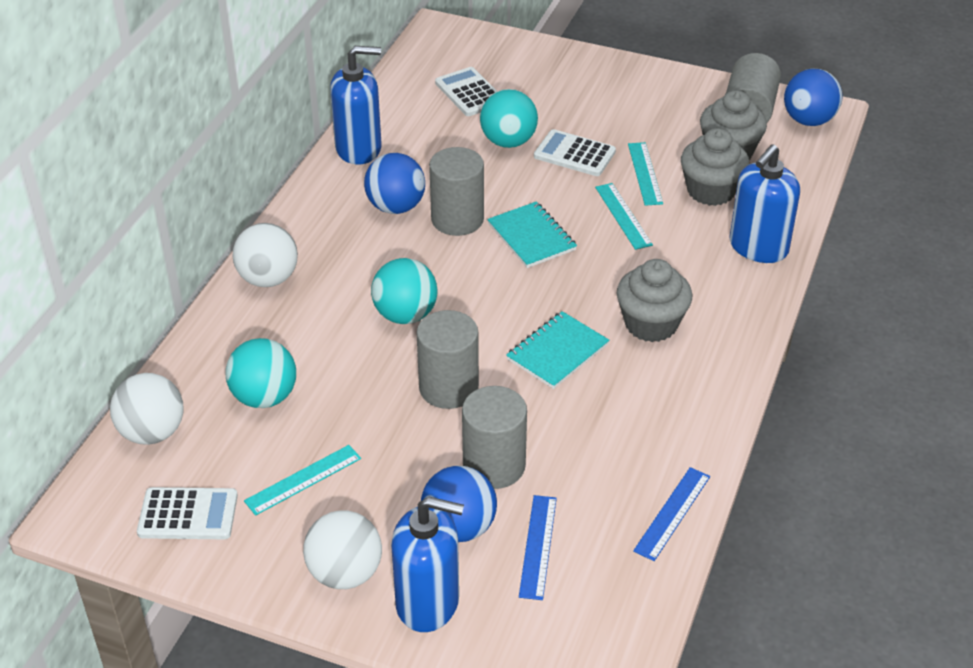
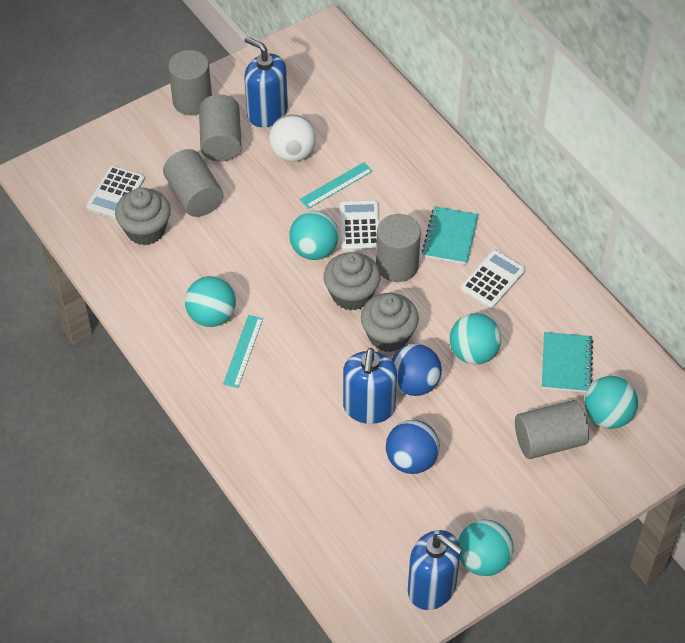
blue ball: 3 -> 2
blue ruler: 2 -> 0
grey cylinder: 4 -> 5
turquoise ball: 3 -> 5
turquoise ruler: 3 -> 2
white ball: 3 -> 1

